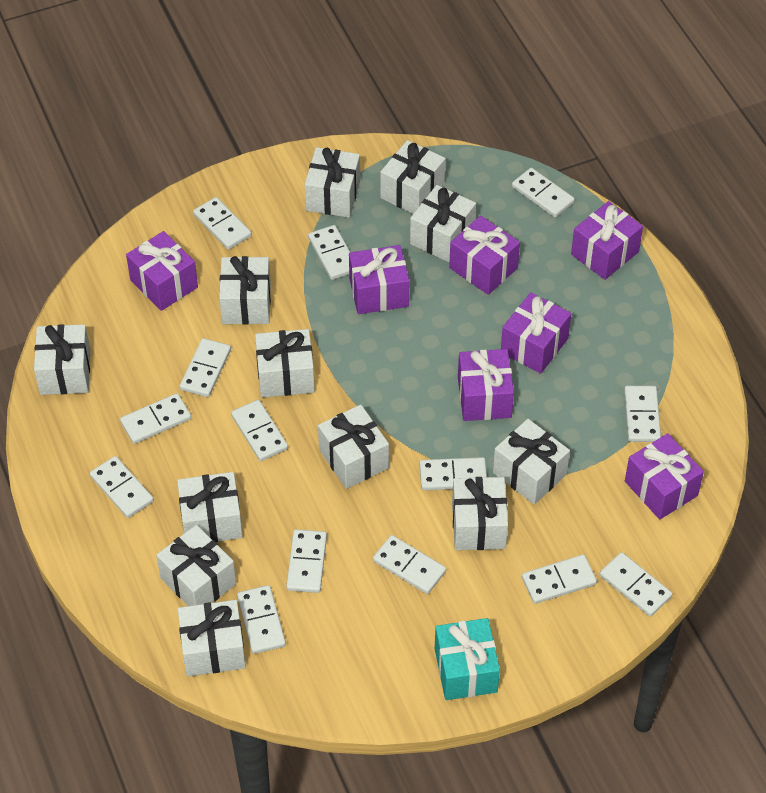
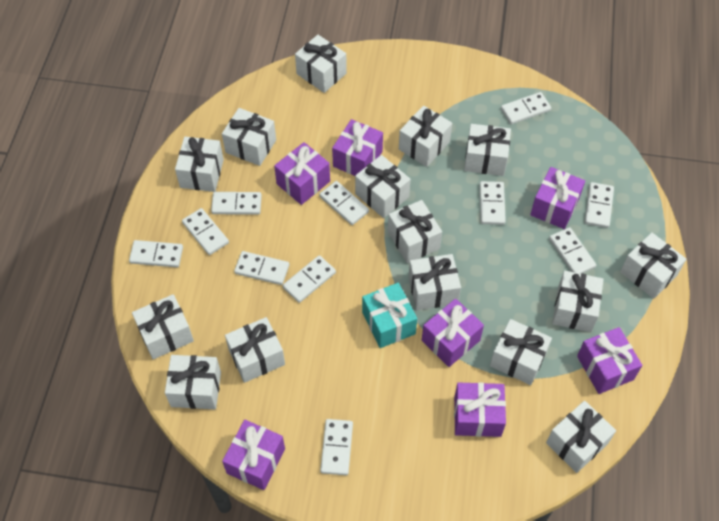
white domino: 14 -> 11
white gift: 12 -> 15

